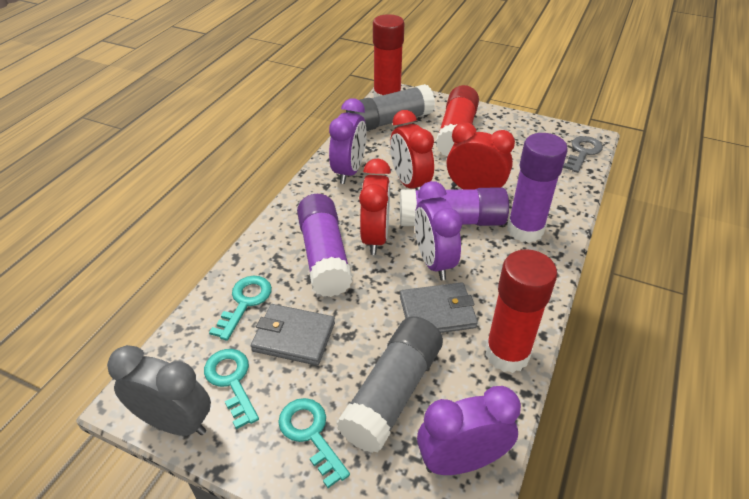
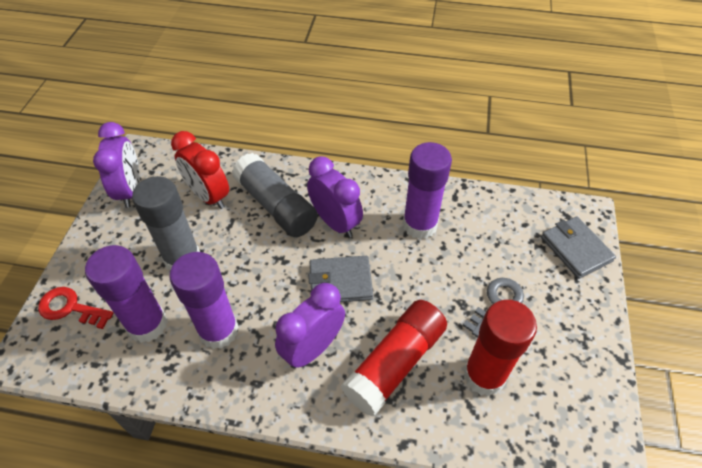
grey clock: 1 -> 0
red clock: 3 -> 1
red glue stick: 3 -> 2
red key: 0 -> 1
turquoise key: 3 -> 0

